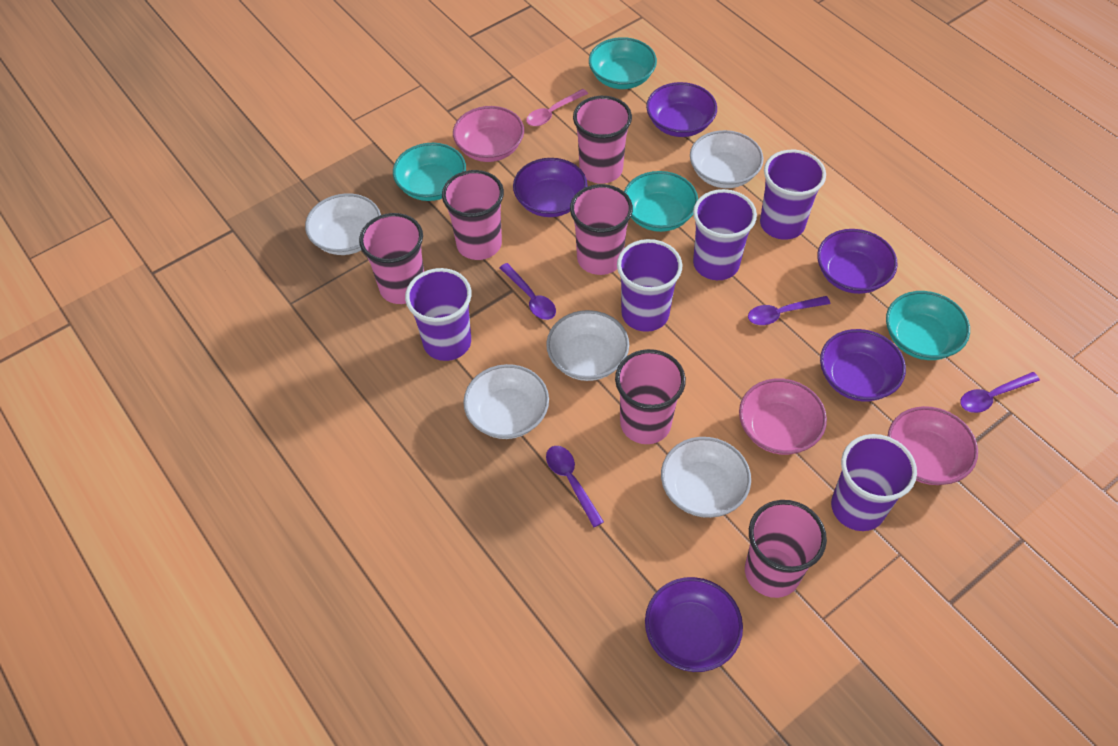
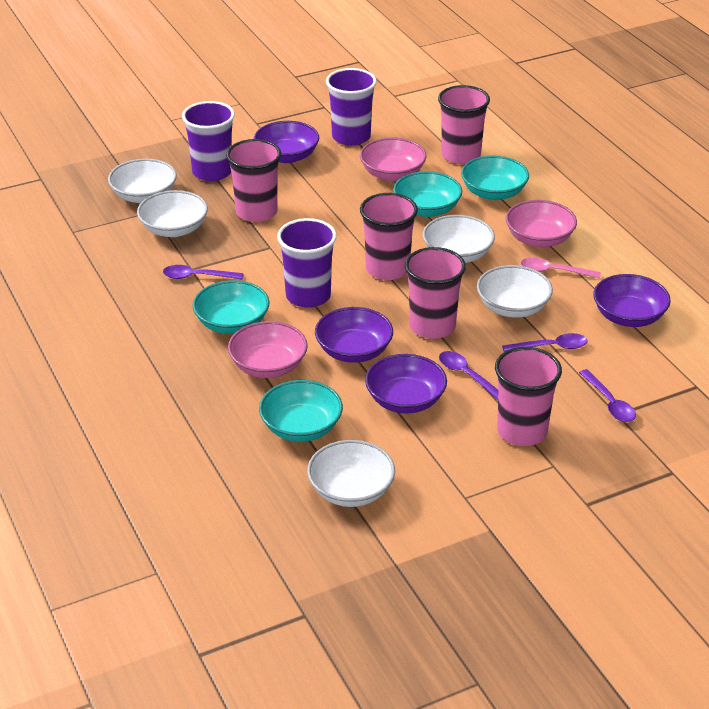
pink cup: 6 -> 5
purple bowl: 5 -> 4
purple cup: 5 -> 3

